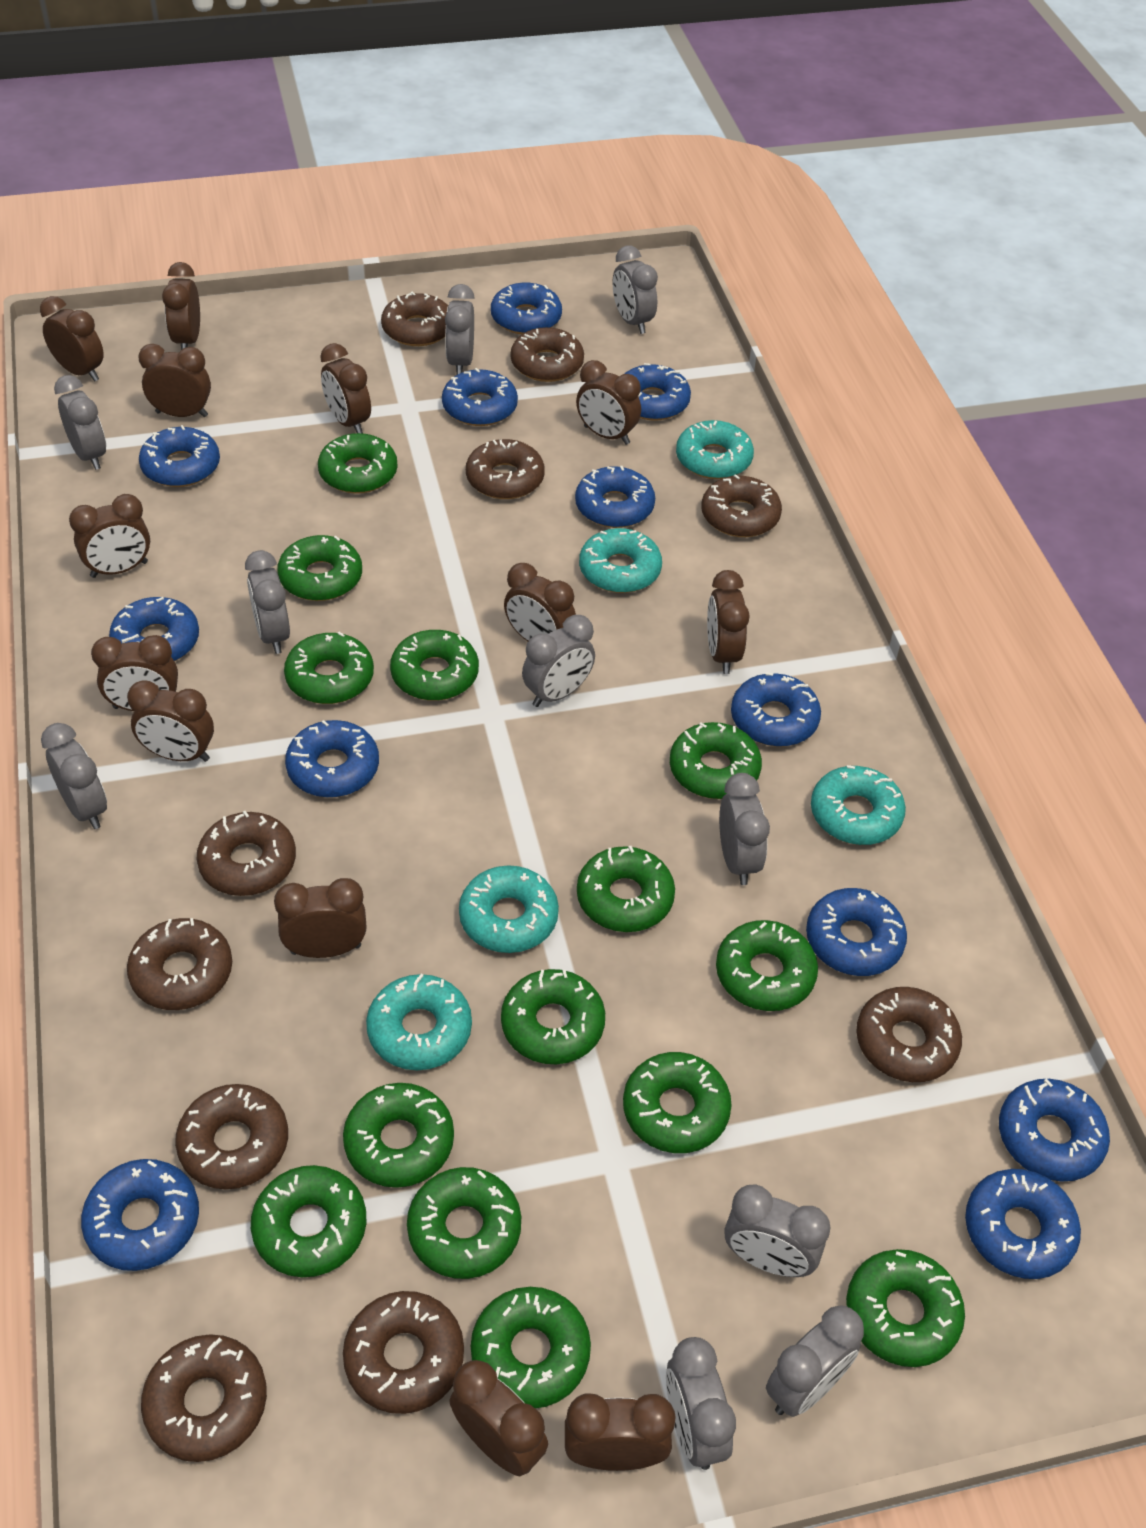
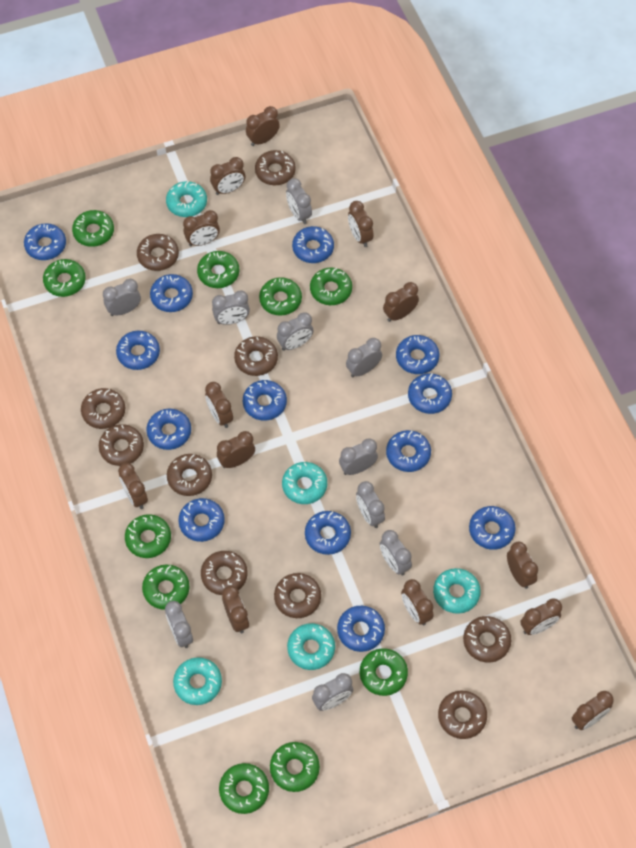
blue donut: 12 -> 13
green donut: 14 -> 10

